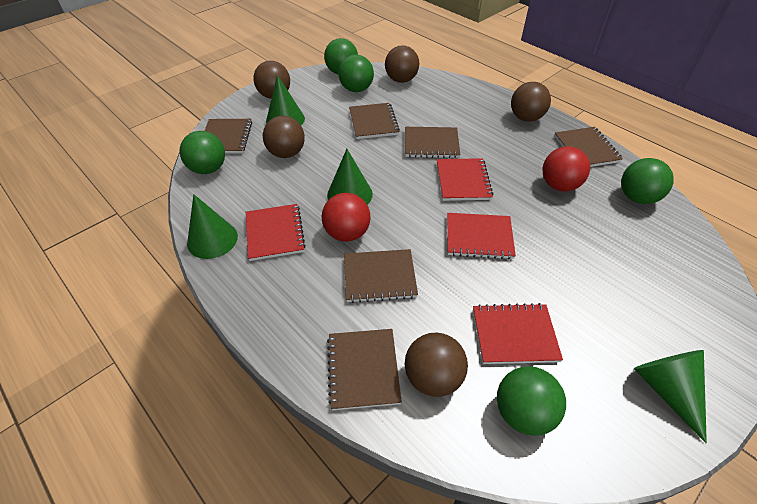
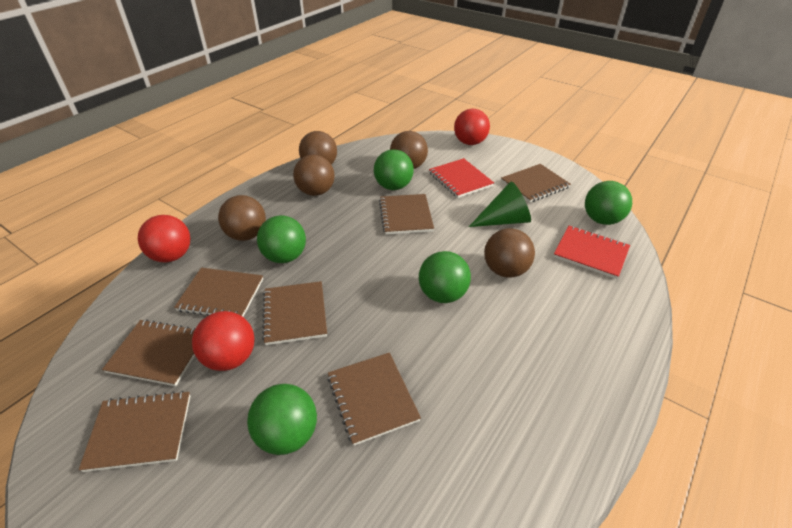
brown notebook: 6 -> 7
green cone: 4 -> 1
red ball: 2 -> 3
red notebook: 4 -> 2

